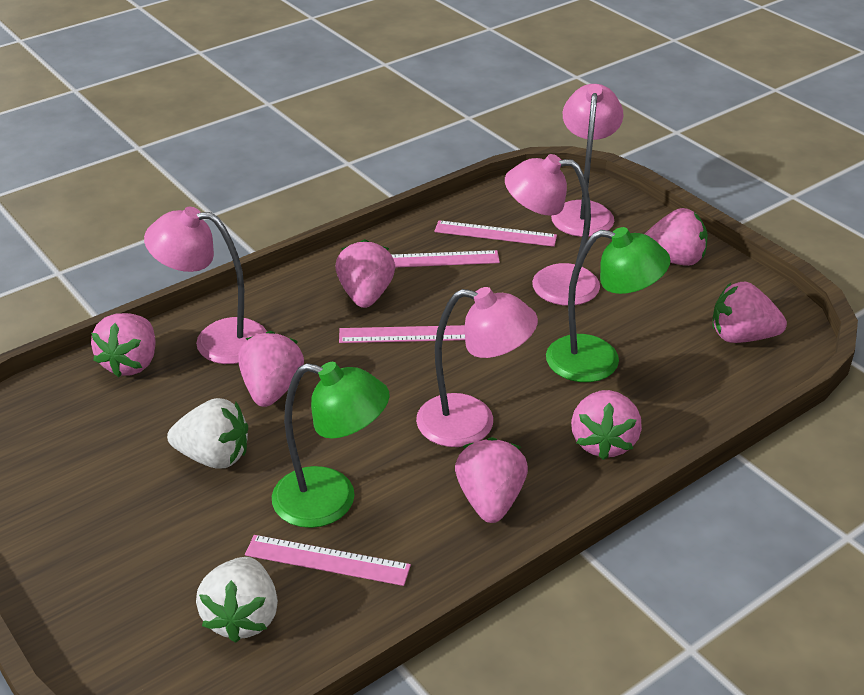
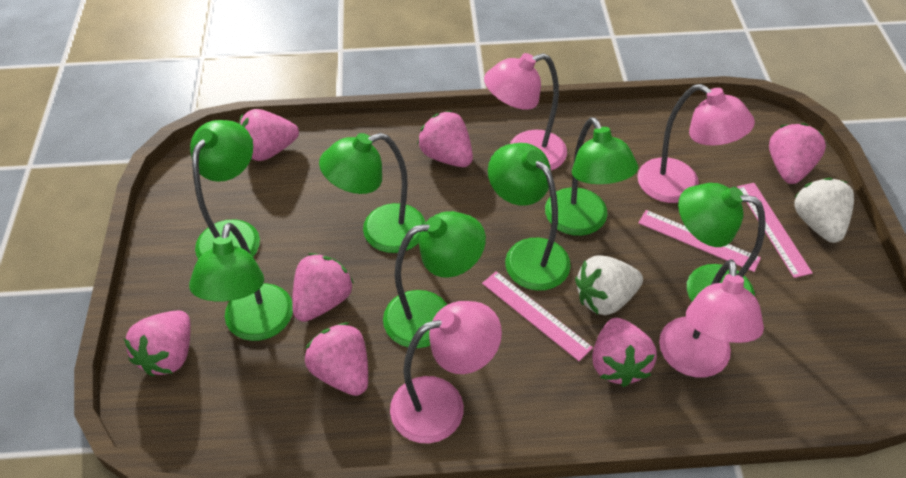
green lamp: 2 -> 7
pink ruler: 4 -> 3

